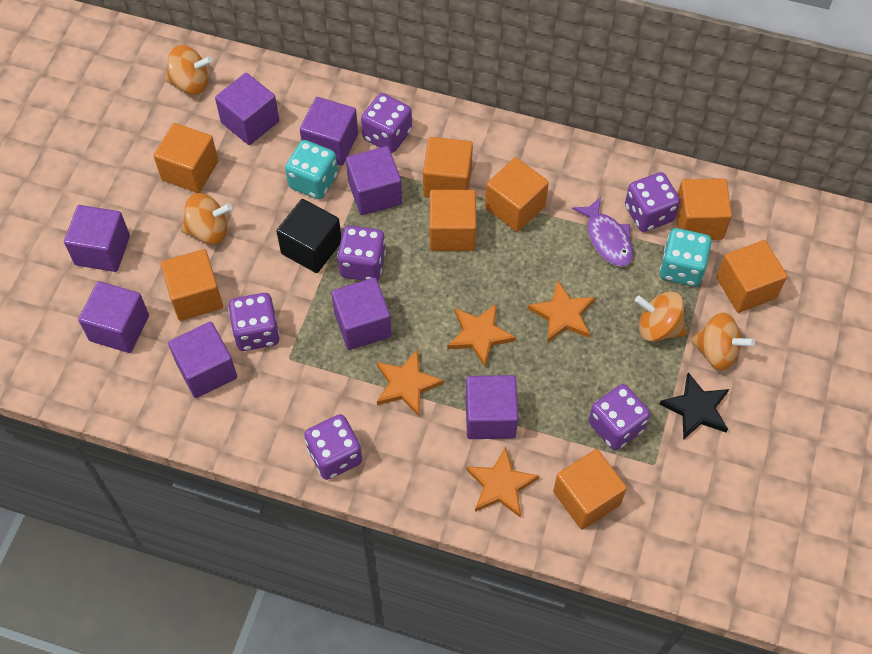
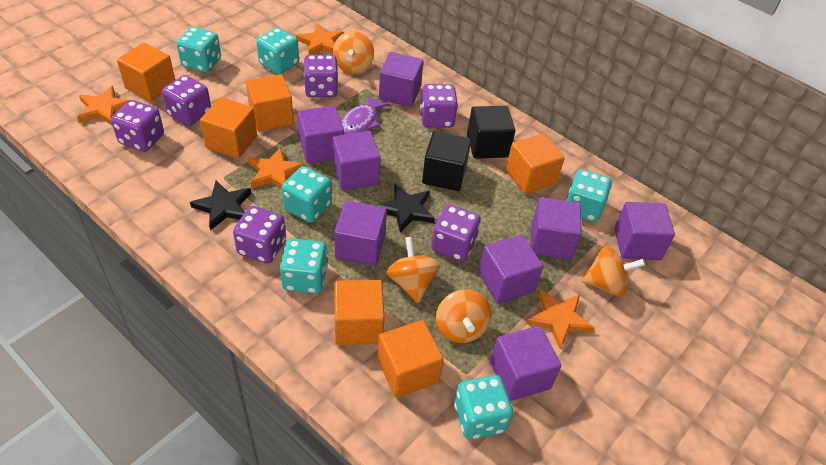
black cube: 1 -> 2
black star: 1 -> 2
orange cube: 8 -> 6
turquoise dice: 2 -> 6

